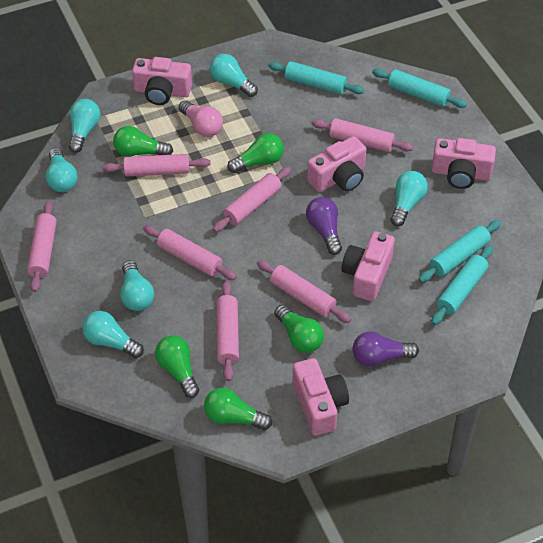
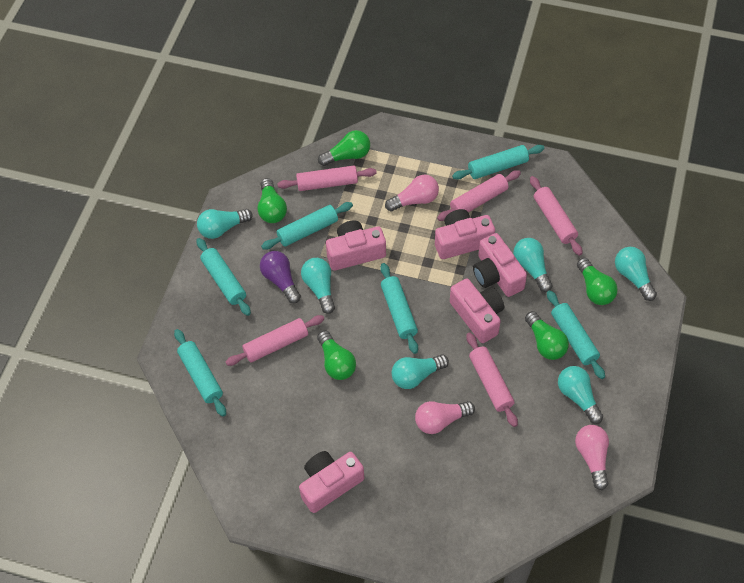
pink light bulb: 1 -> 3
pink rolling pin: 7 -> 5
purple light bulb: 2 -> 1
turquoise rolling pin: 4 -> 6

